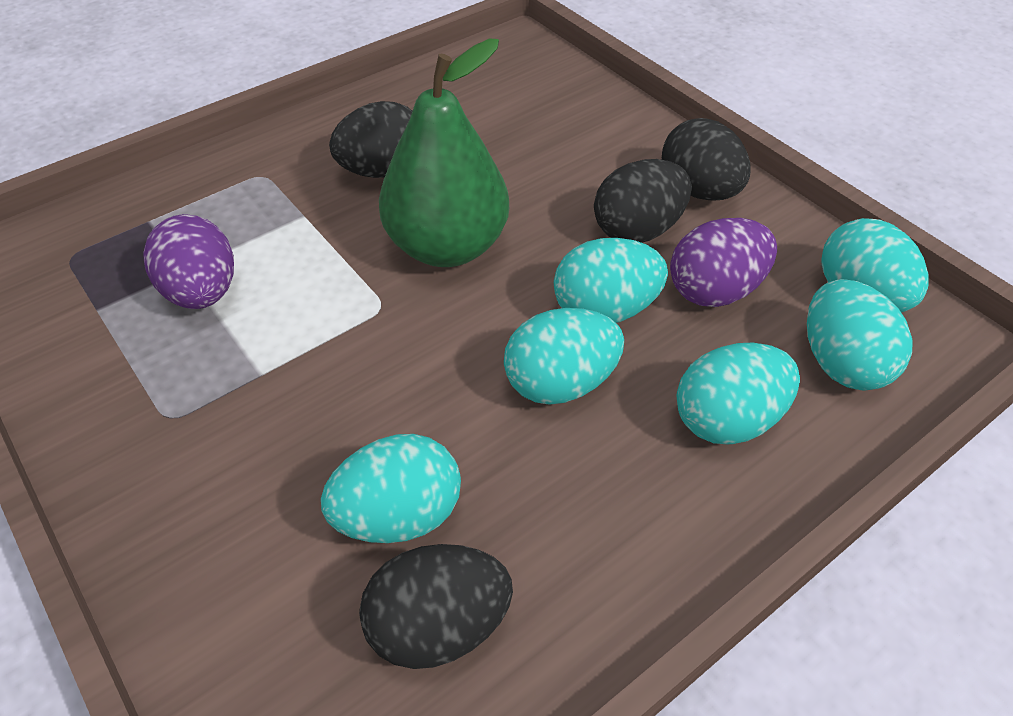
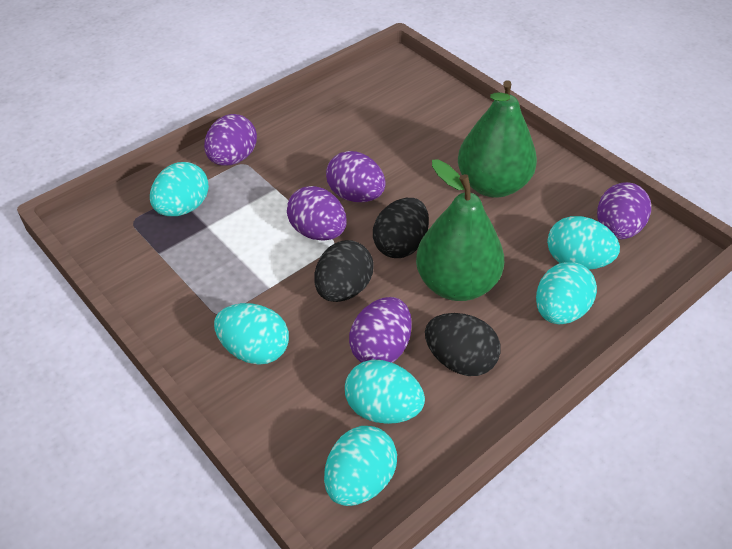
black egg: 4 -> 3
green pear: 1 -> 2
purple egg: 2 -> 5

